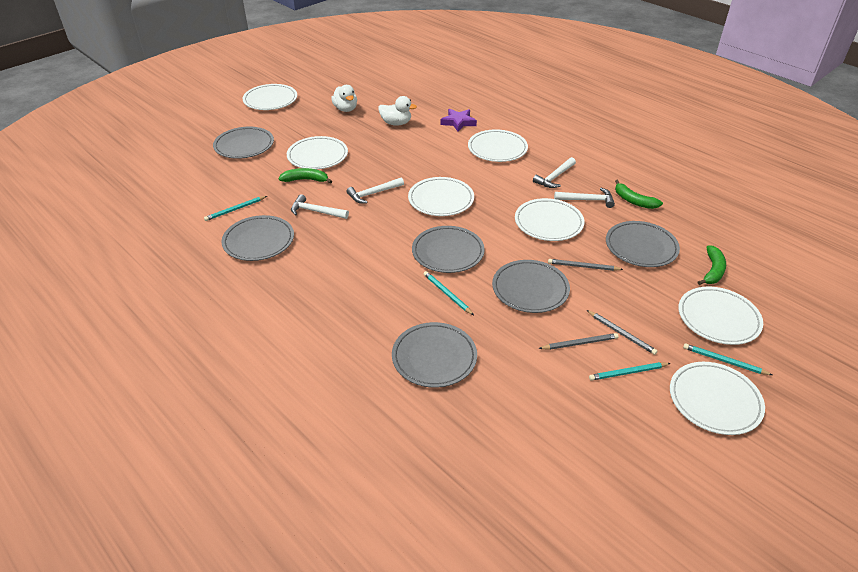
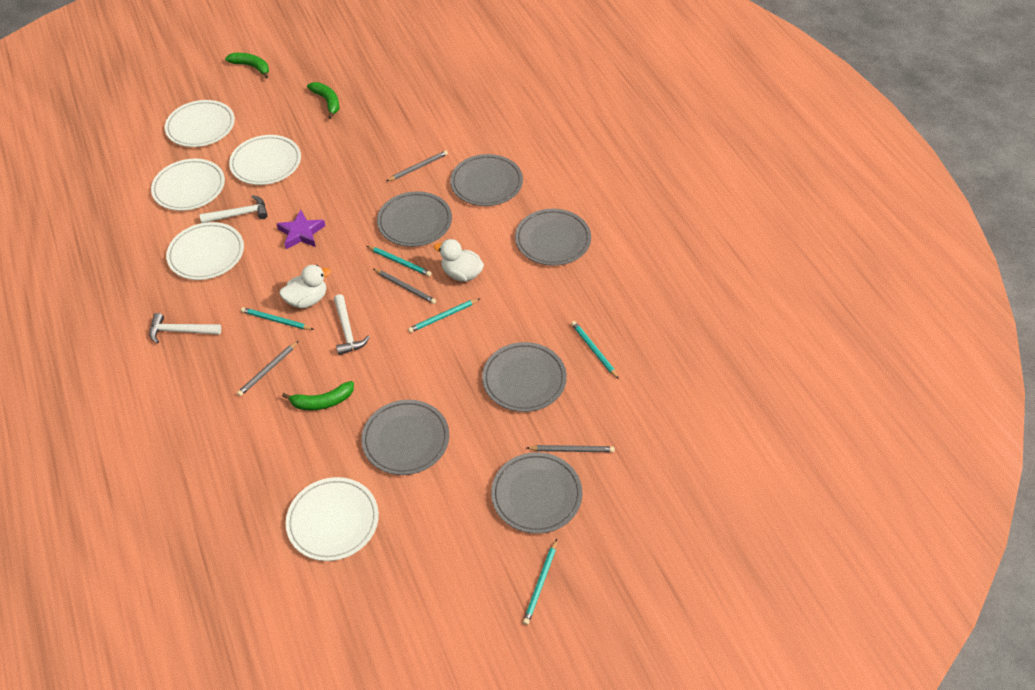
grey pencil: 3 -> 4
turquoise pencil: 4 -> 5
white hammer: 4 -> 3
white plate: 7 -> 5

